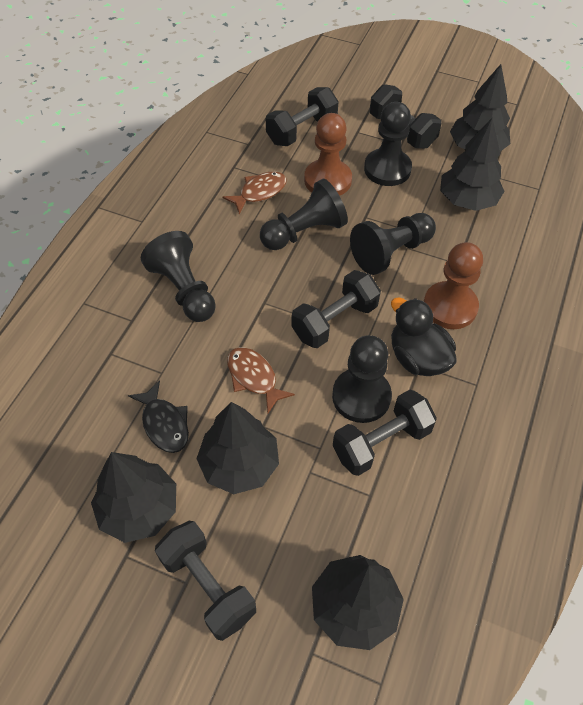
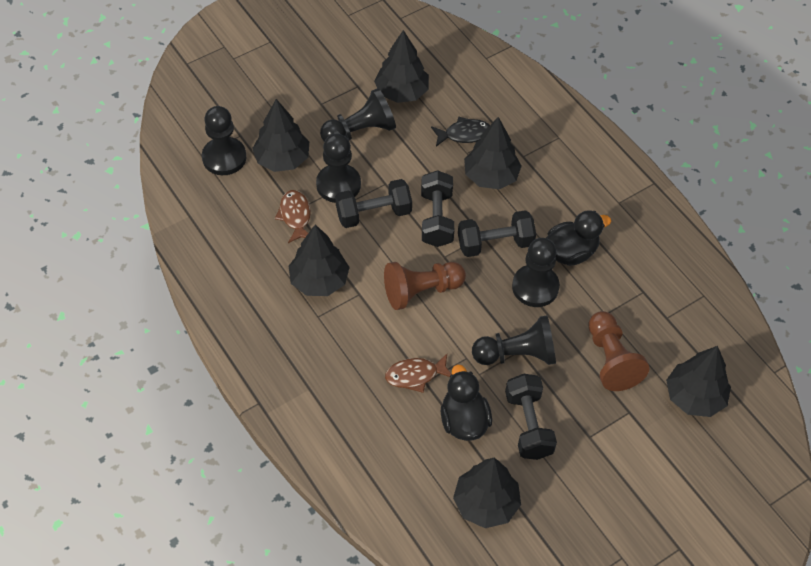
black duck: 1 -> 2
black dumbbell: 5 -> 4
black tree: 5 -> 6

